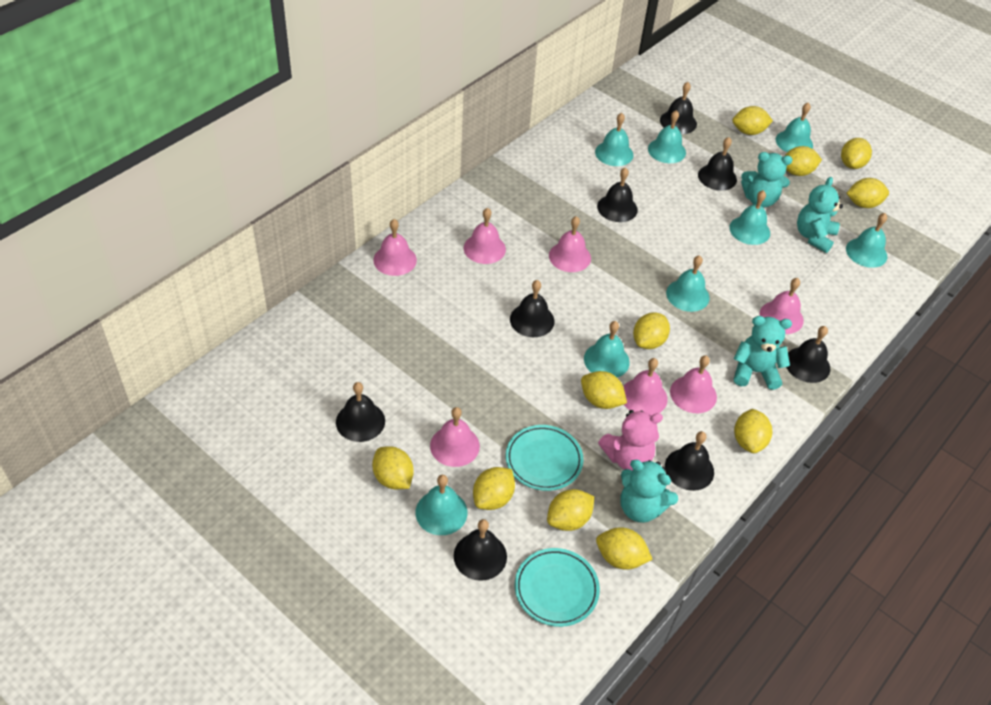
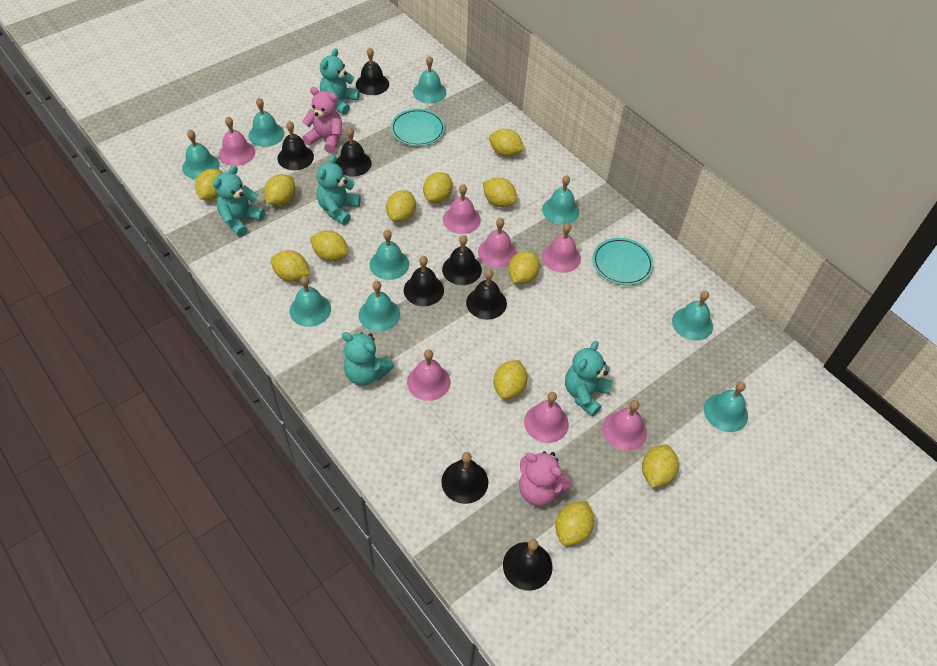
pink teddy bear: 1 -> 2
turquoise bell: 8 -> 9
turquoise teddy bear: 4 -> 5
yellow lemon: 11 -> 12

